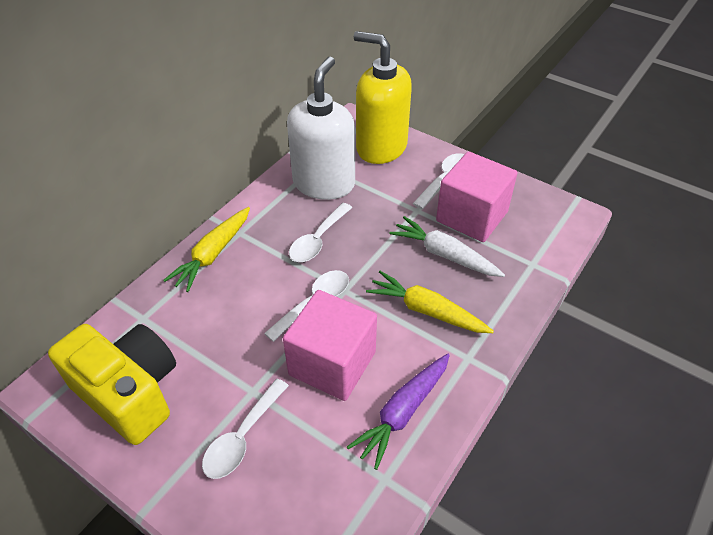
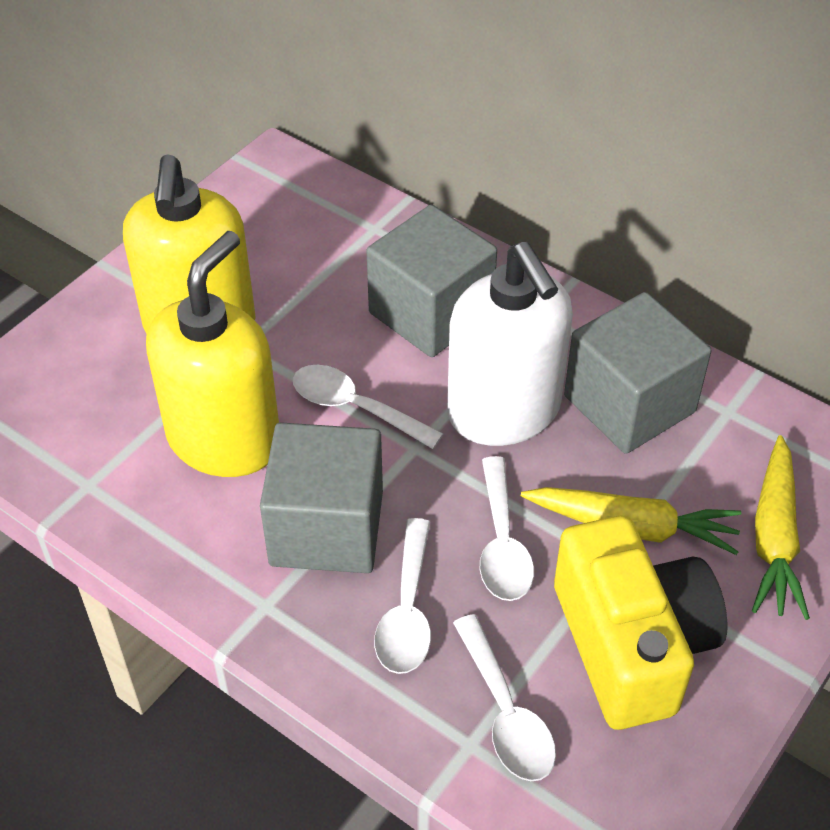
grey cube: 0 -> 3
pink cube: 2 -> 0
purple carrot: 1 -> 0
white carrot: 1 -> 0
yellow soap dispenser: 1 -> 2

